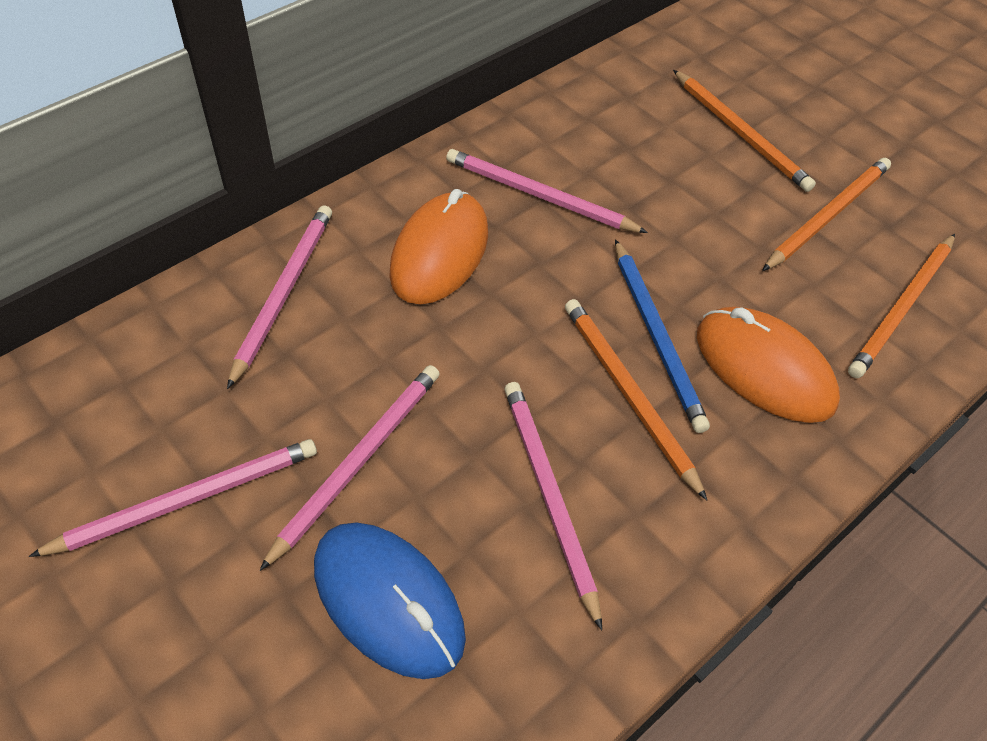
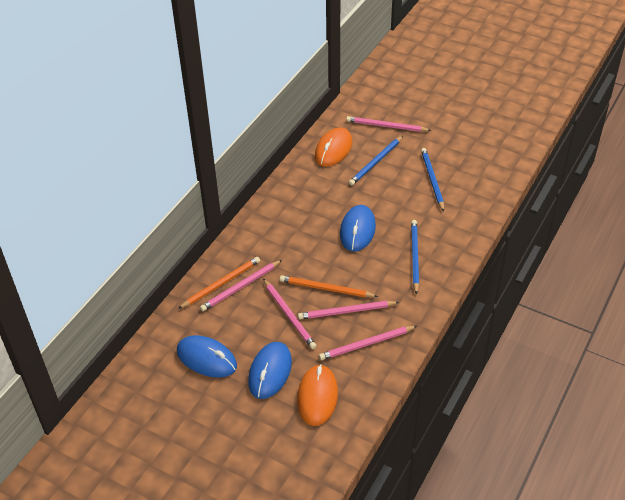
blue mouse: 1 -> 3
blue pencil: 1 -> 3
orange pencil: 4 -> 2

